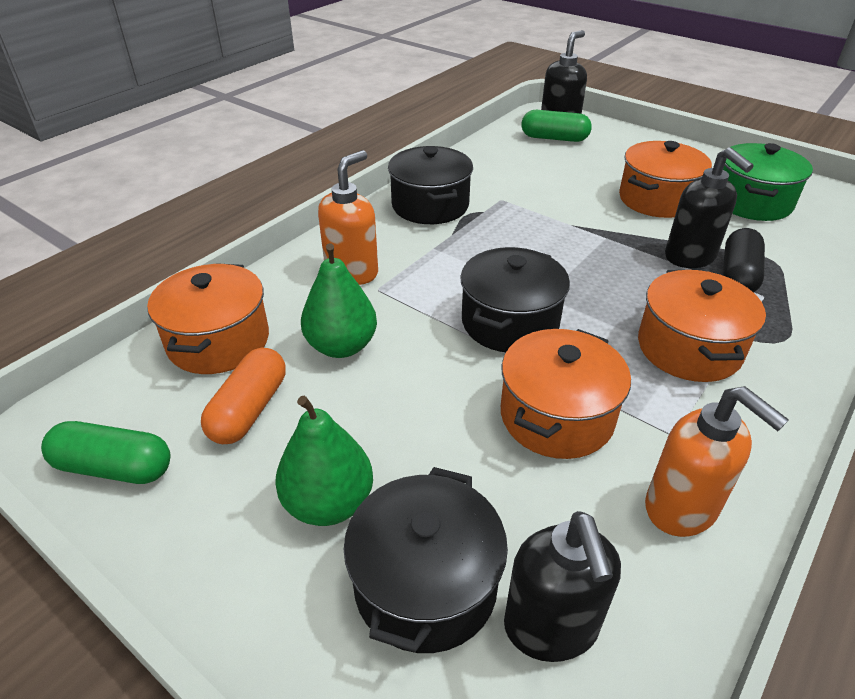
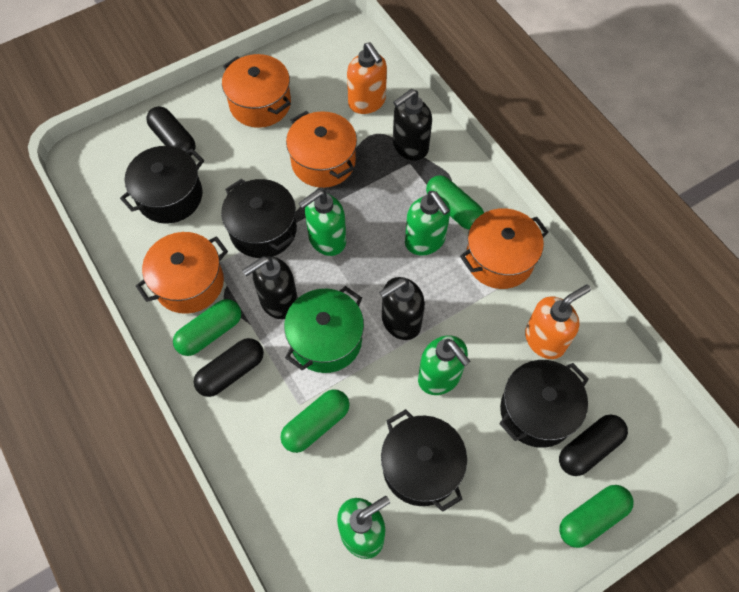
black capsule: 1 -> 3
black pot: 3 -> 4
green capsule: 2 -> 4
green pear: 2 -> 0
green soap dispenser: 0 -> 4
orange capsule: 1 -> 0

